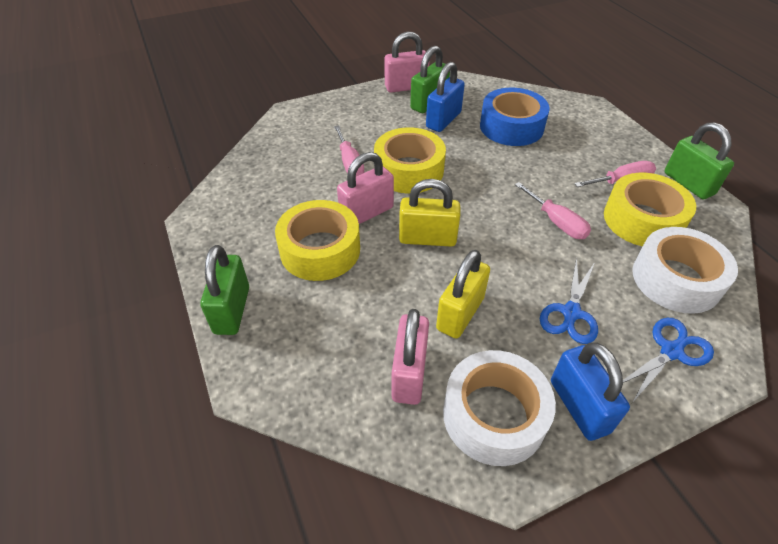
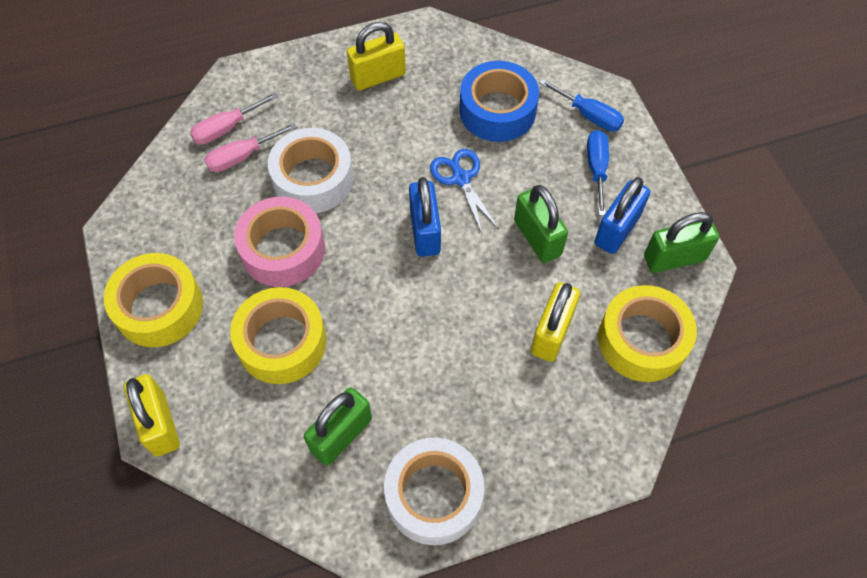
blue scissors: 2 -> 1
blue screwdriver: 0 -> 2
pink padlock: 3 -> 0
pink screwdriver: 3 -> 2
pink tape: 0 -> 1
yellow padlock: 2 -> 3

